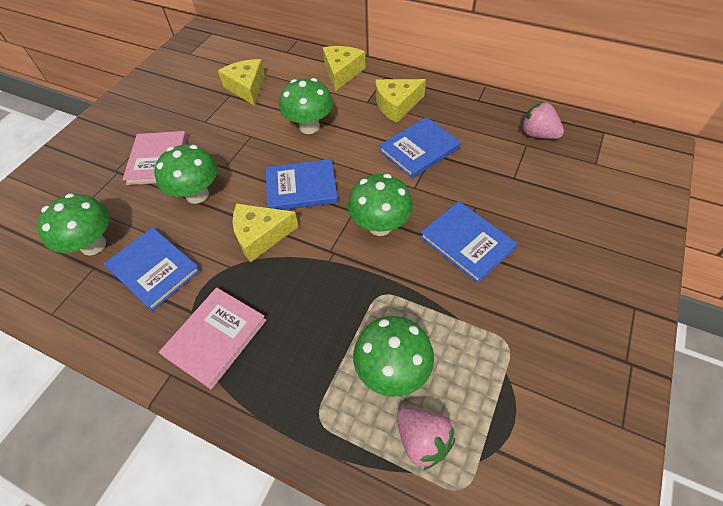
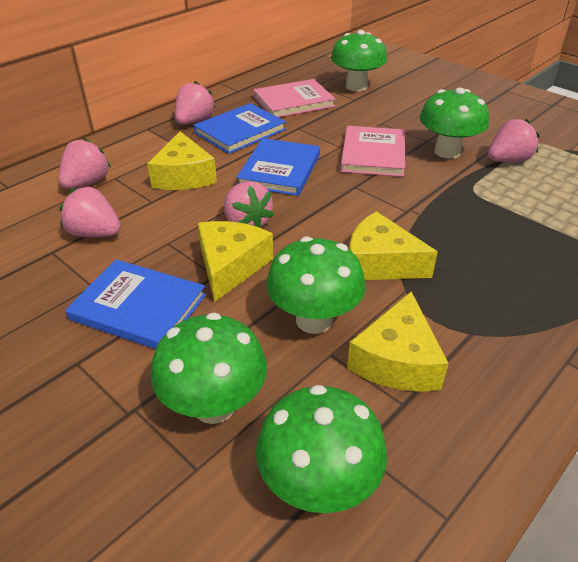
blue book: 4 -> 3
pink strawberry: 2 -> 5

